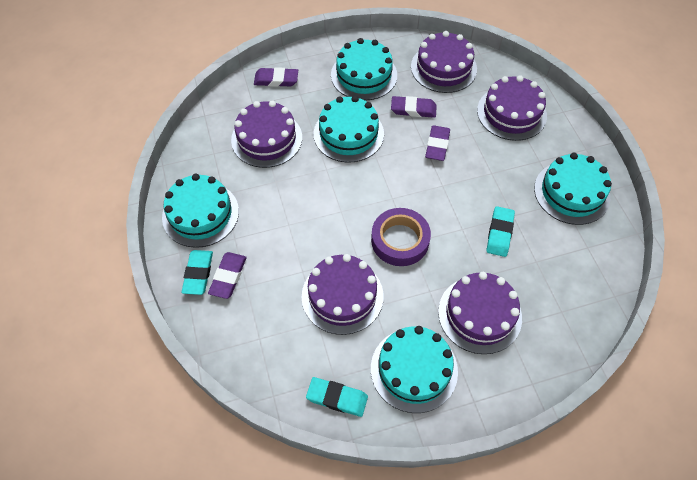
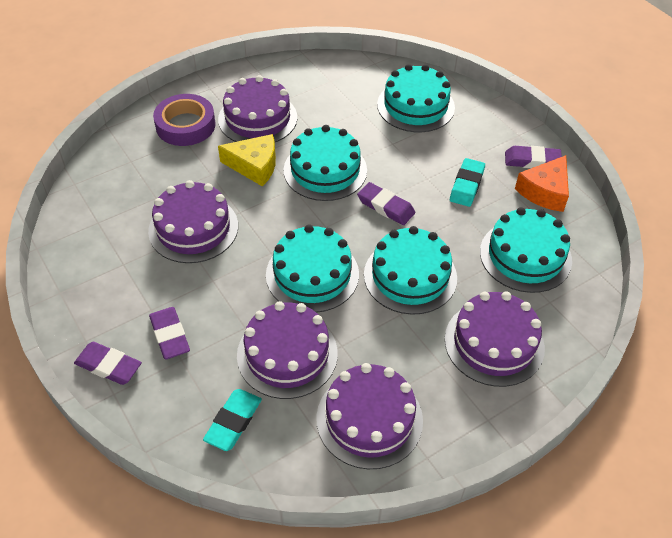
orange cheese: 0 -> 1
turquoise eraser: 3 -> 2
yellow cheese: 0 -> 1

